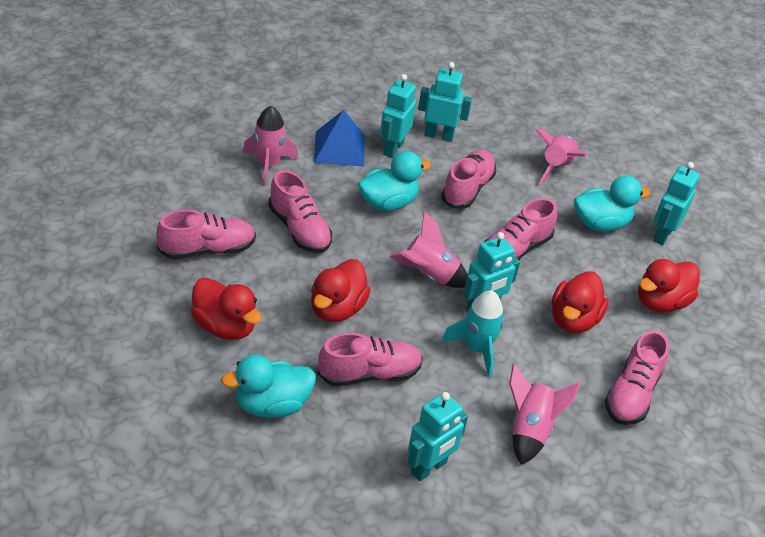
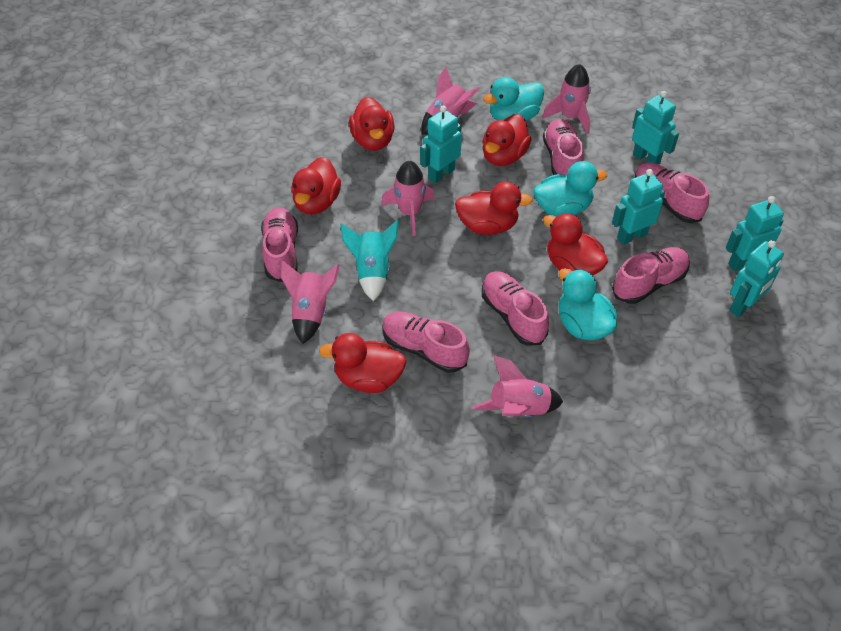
blue pyramid: 1 -> 0
pink rocket: 4 -> 5
red duck: 4 -> 6

